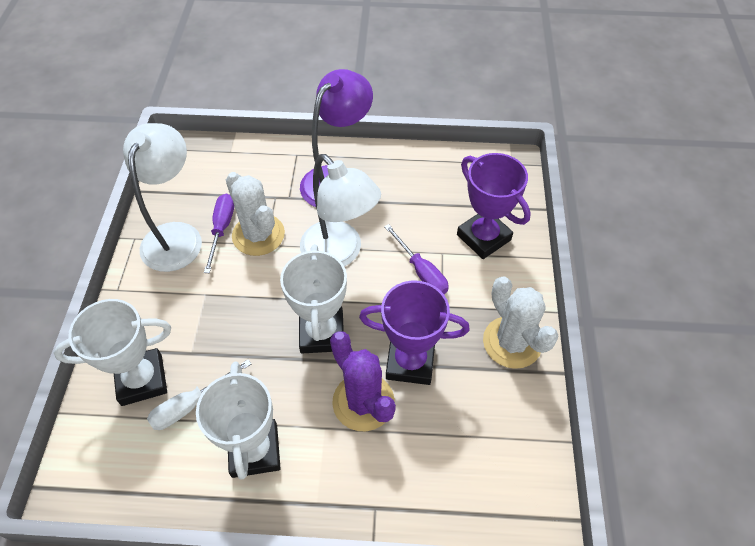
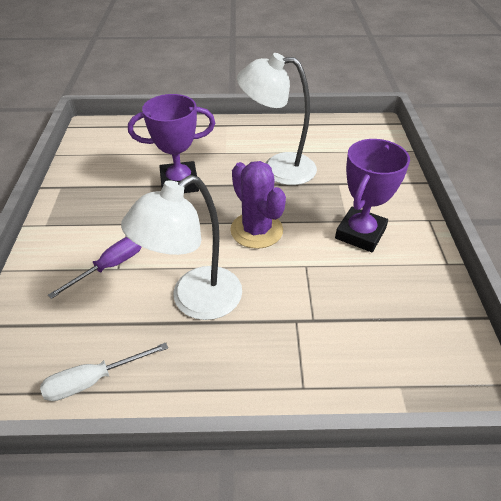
purple lamp: 1 -> 0
purple screwdriver: 2 -> 1
white cactus: 2 -> 0
white trophy: 3 -> 0

